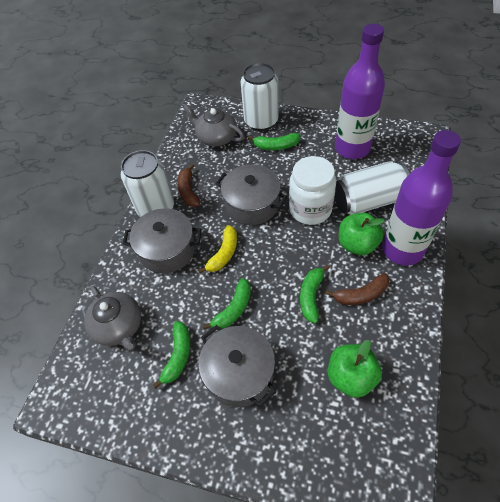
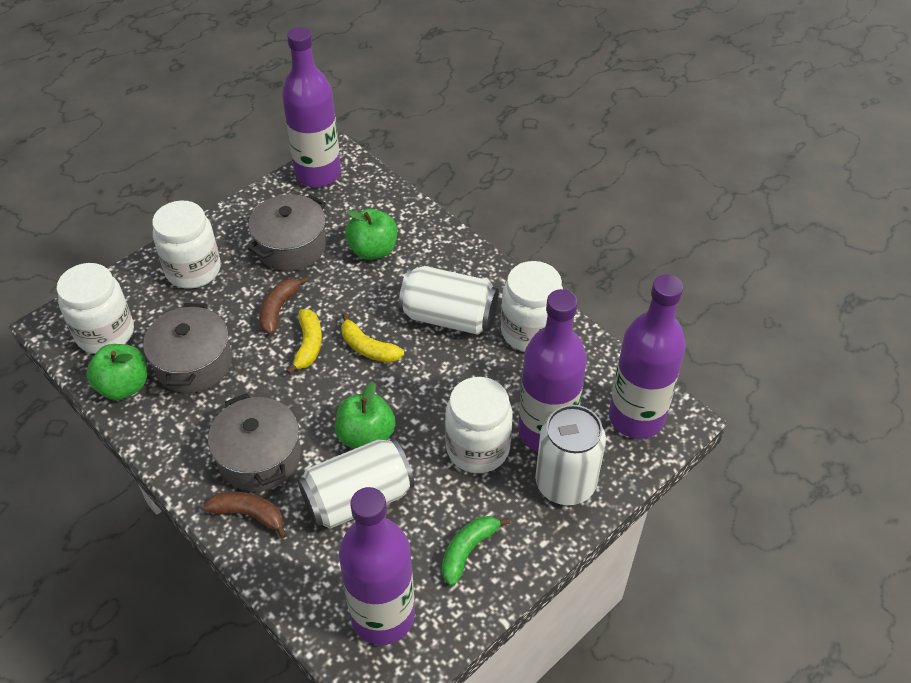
green apple: 2 -> 3
green banana: 4 -> 1
grey teapot: 2 -> 0
purple bottle: 2 -> 4
white jar: 1 -> 4
yellow banana: 1 -> 2

